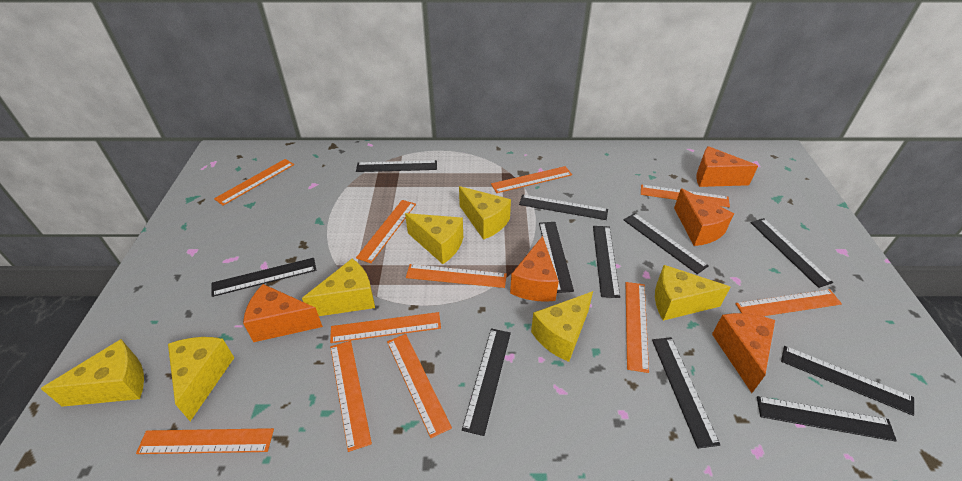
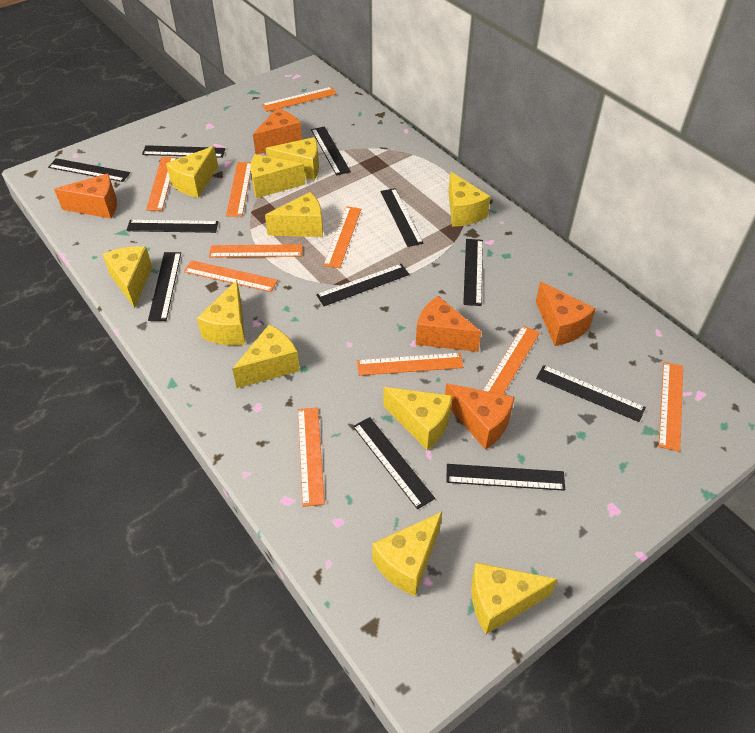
orange ruler: 11 -> 10
yellow cheese: 7 -> 11

